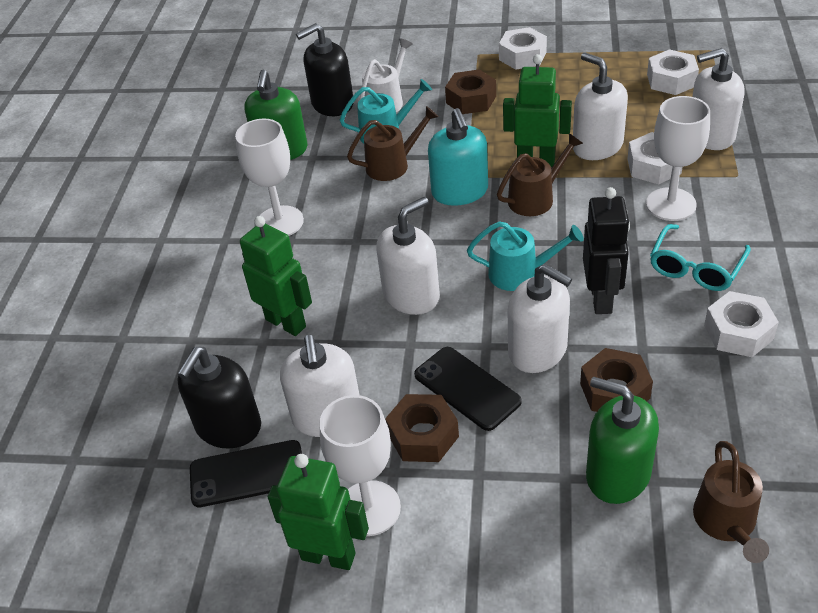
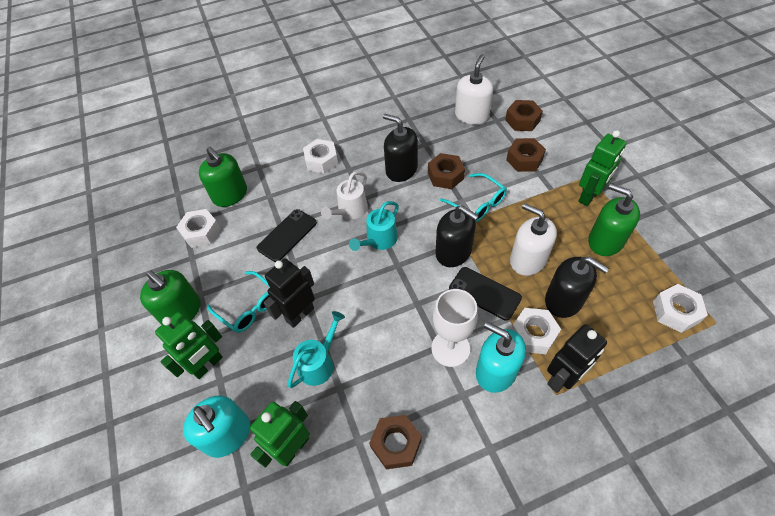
black robot: 1 -> 2
black soap dispenser: 2 -> 3
brown nut: 3 -> 4
brown watering can: 3 -> 0
green soap dispenser: 2 -> 3
turquoise glasses: 1 -> 2
turquoise soap dispenser: 1 -> 2
white goblet: 3 -> 1
white soap dispenser: 5 -> 2

